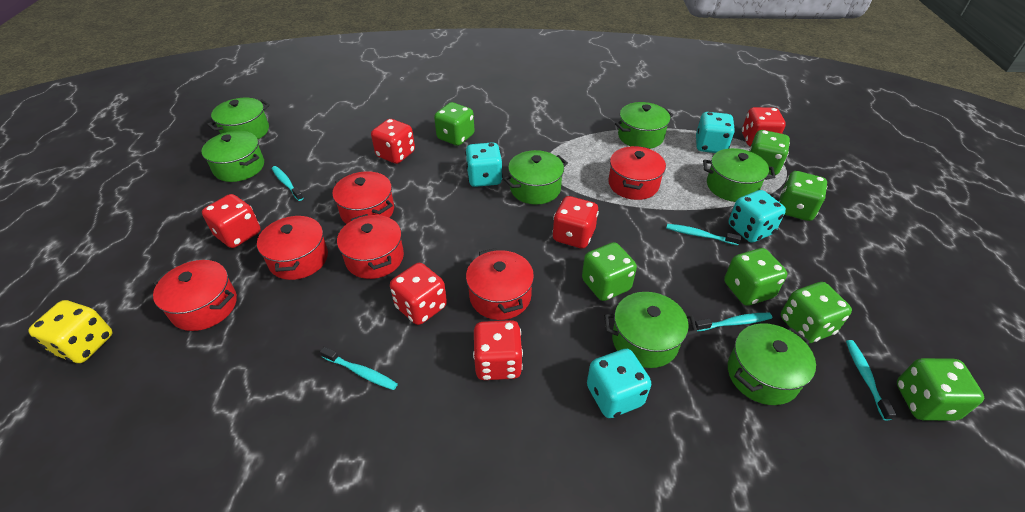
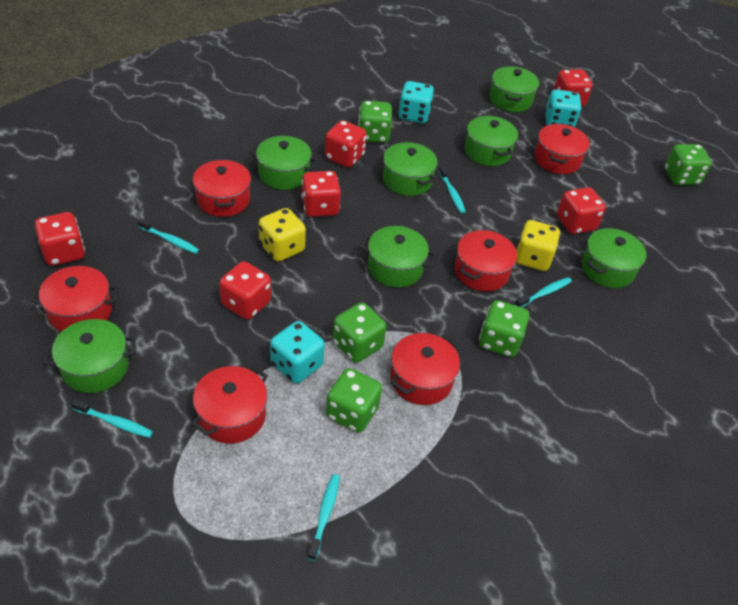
green dice: 7 -> 5
turquoise dice: 4 -> 3
yellow dice: 1 -> 2

